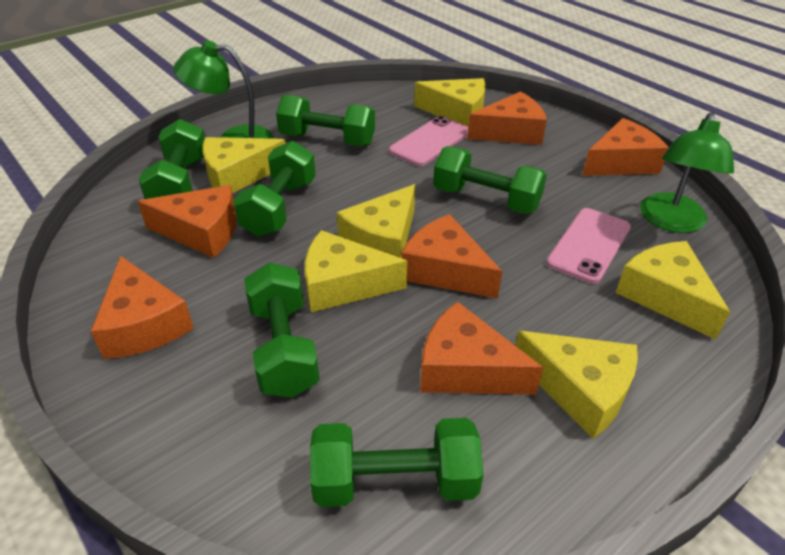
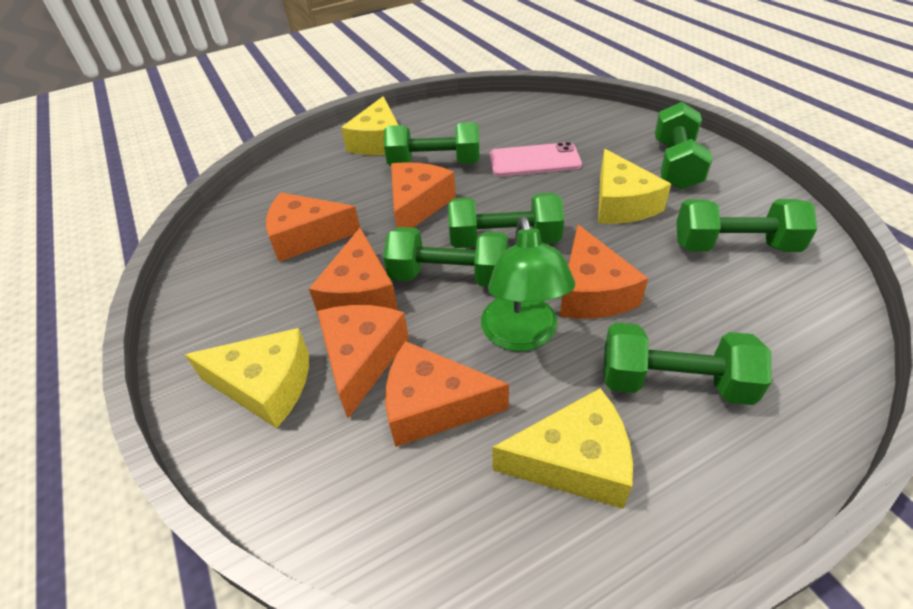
green lamp: 2 -> 1
pink phone: 2 -> 1
yellow cheese: 6 -> 4

